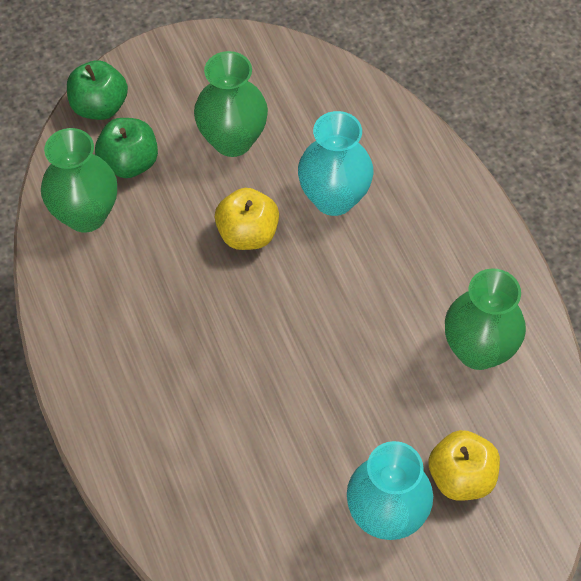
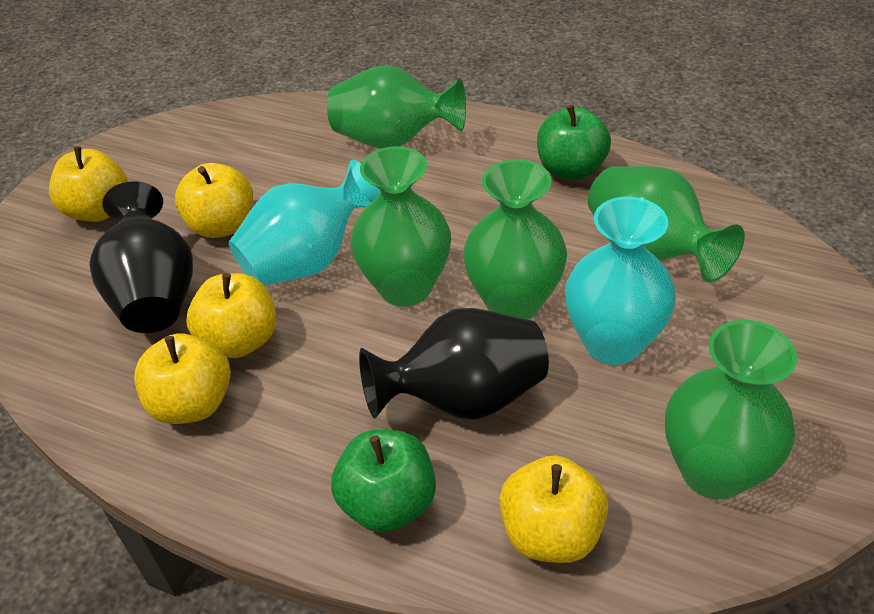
black vase: 0 -> 2
green vase: 3 -> 5
yellow apple: 2 -> 5

